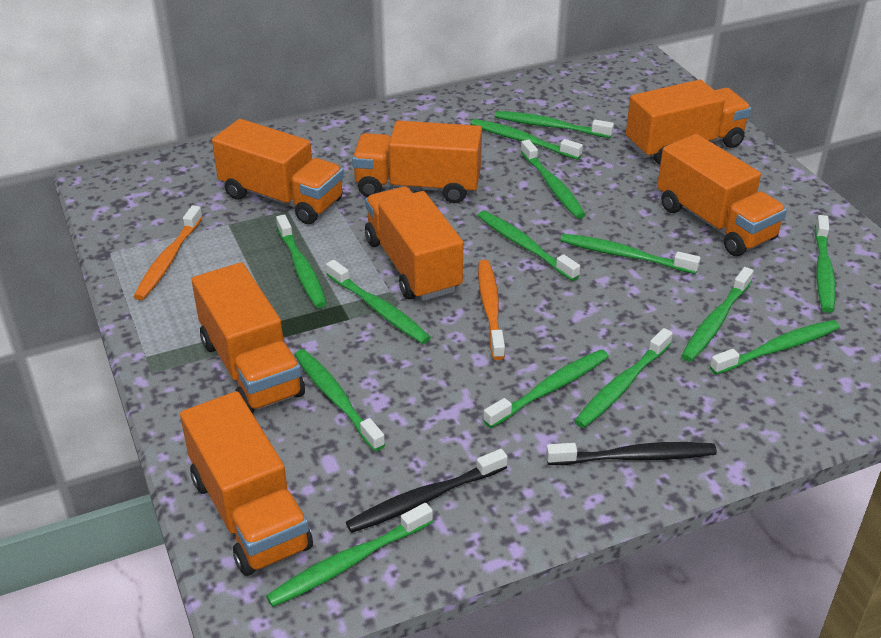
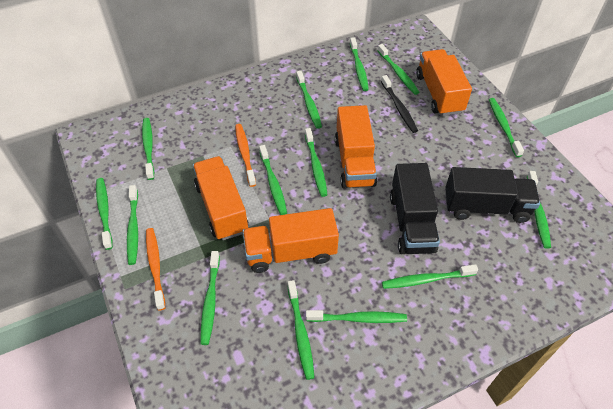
black toothbrush: 2 -> 1
black truck: 0 -> 2
orange truck: 7 -> 4

